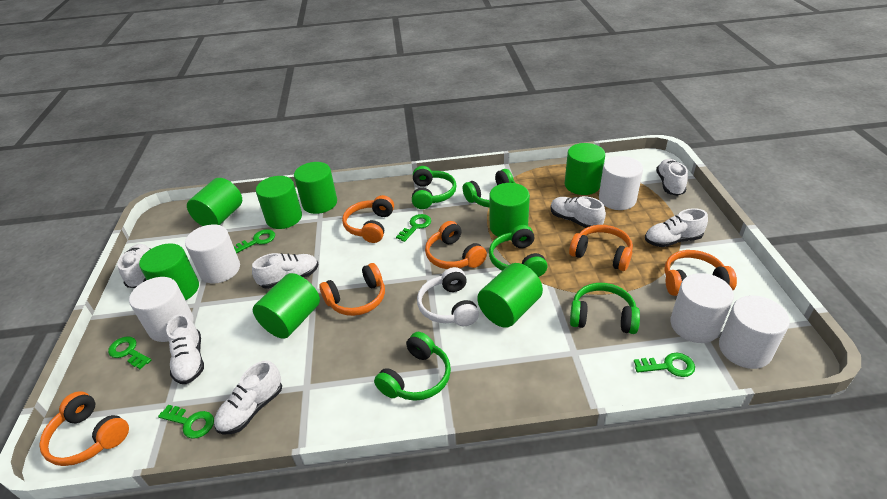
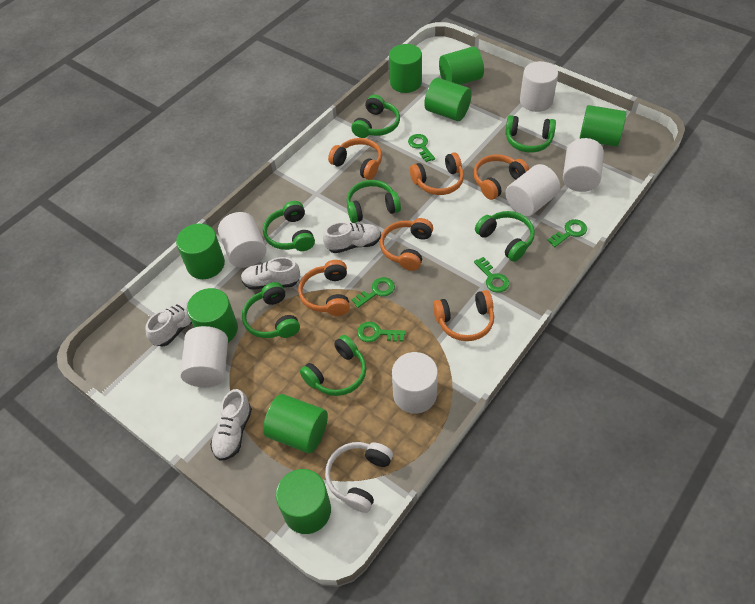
green headphones: 5 -> 7
white cylinder: 5 -> 6
white shoe: 7 -> 4

